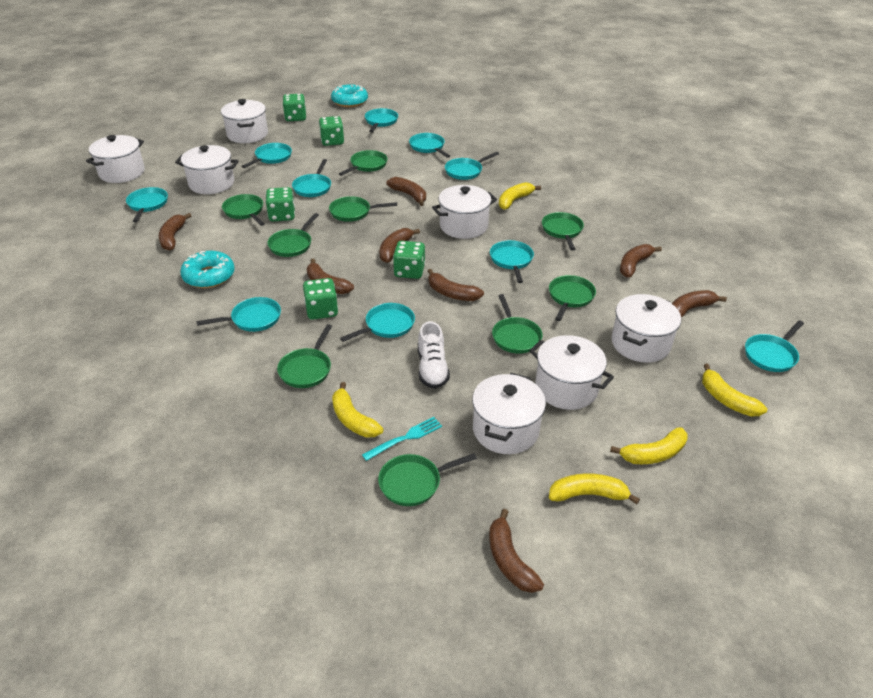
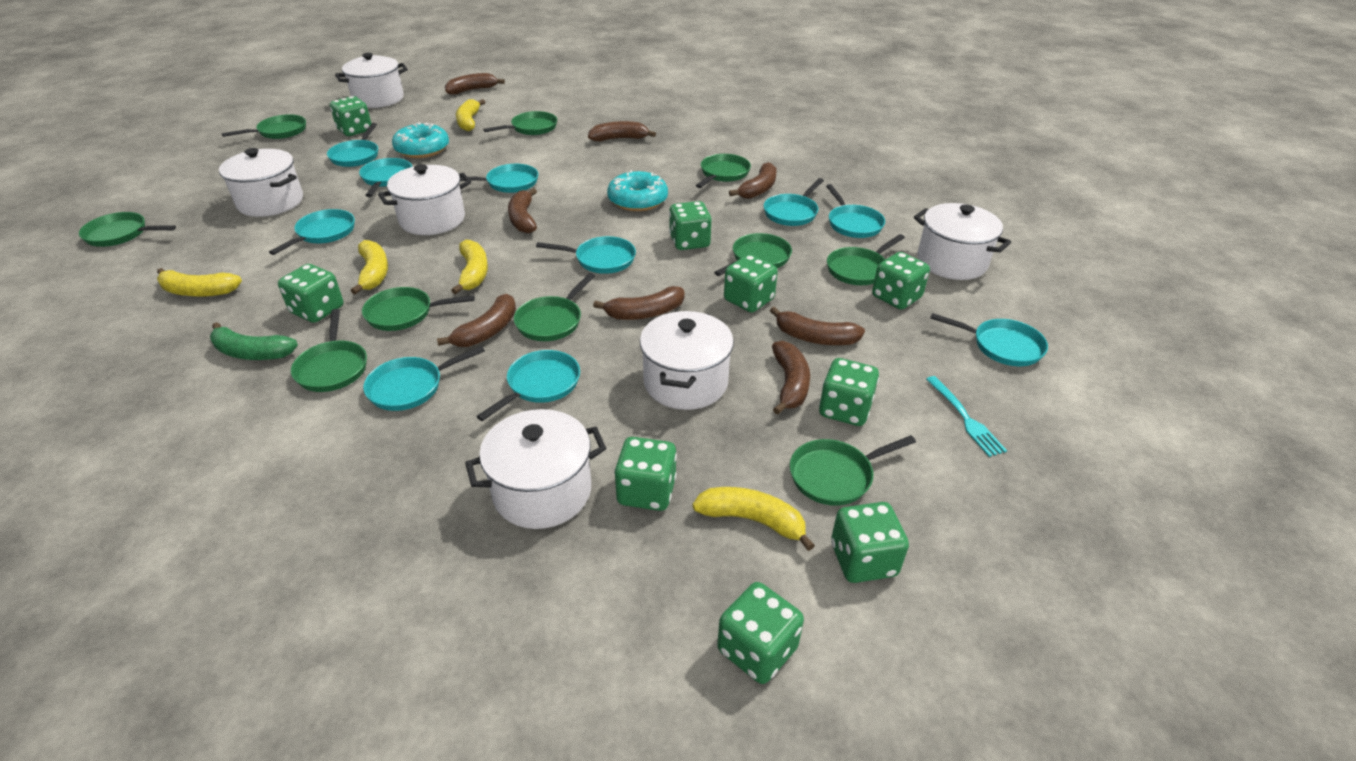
green banana: 0 -> 1
green dice: 5 -> 9
green pan: 9 -> 10
white pot: 7 -> 6
white shoe: 1 -> 0

